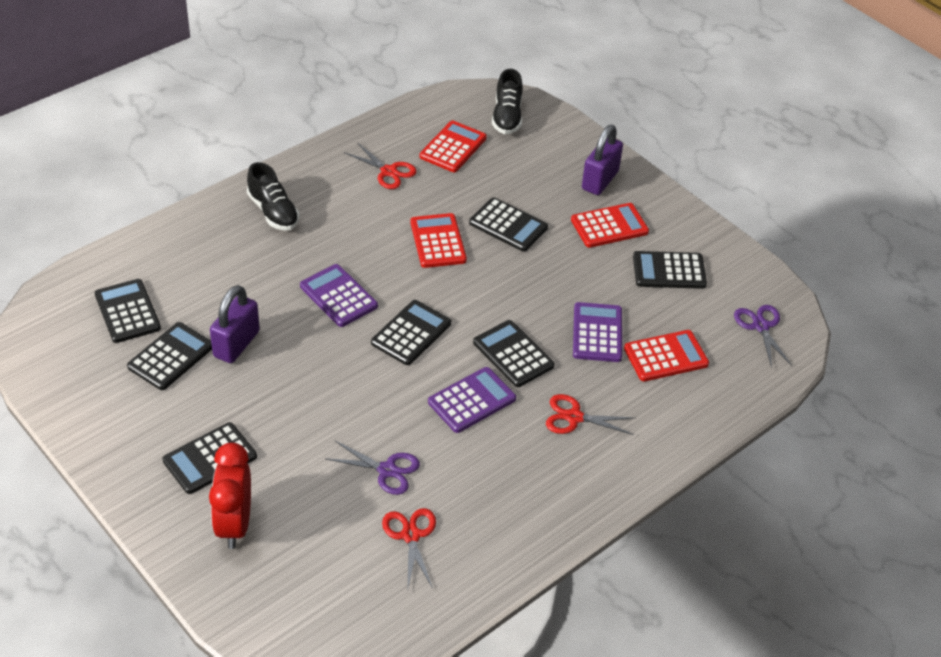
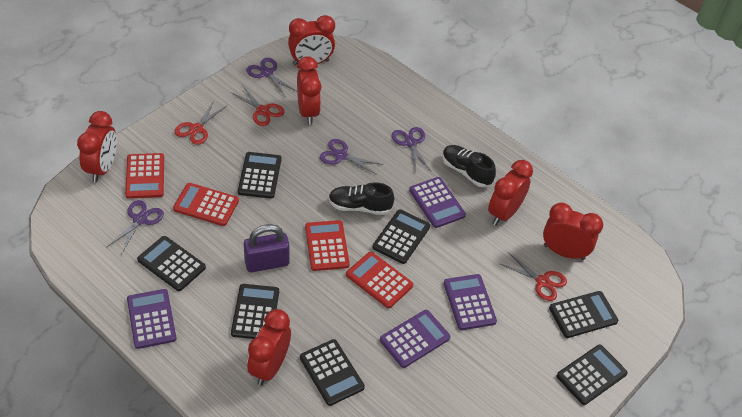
purple calculator: 3 -> 4
purple padlock: 2 -> 1
purple scissors: 2 -> 4
red clock: 1 -> 6

